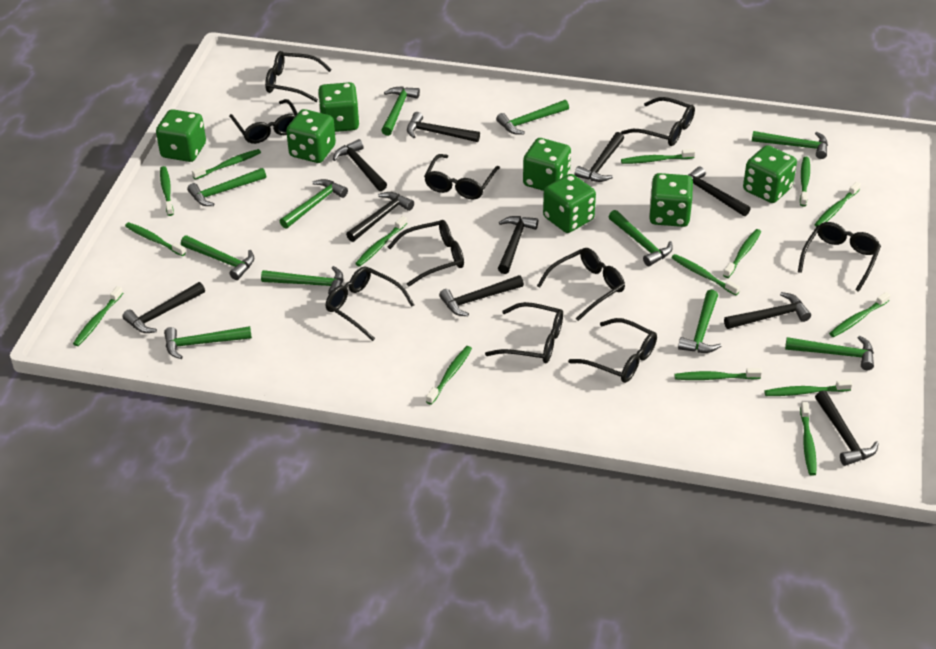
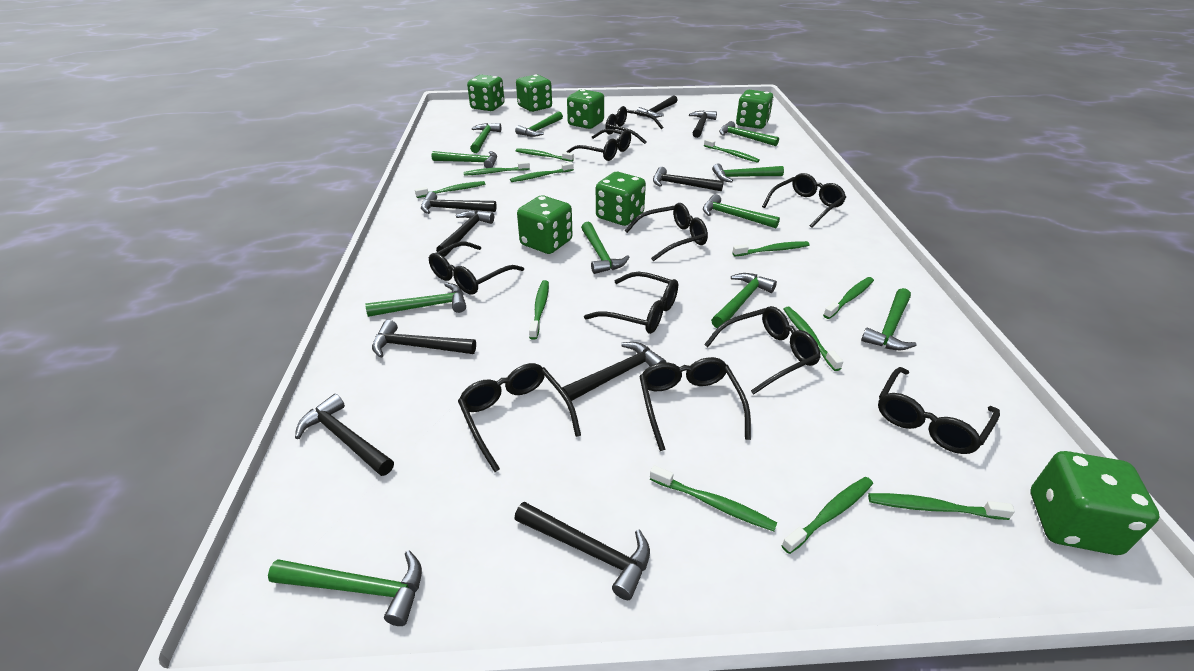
black hammer: 10 -> 9
green toothbrush: 15 -> 12

